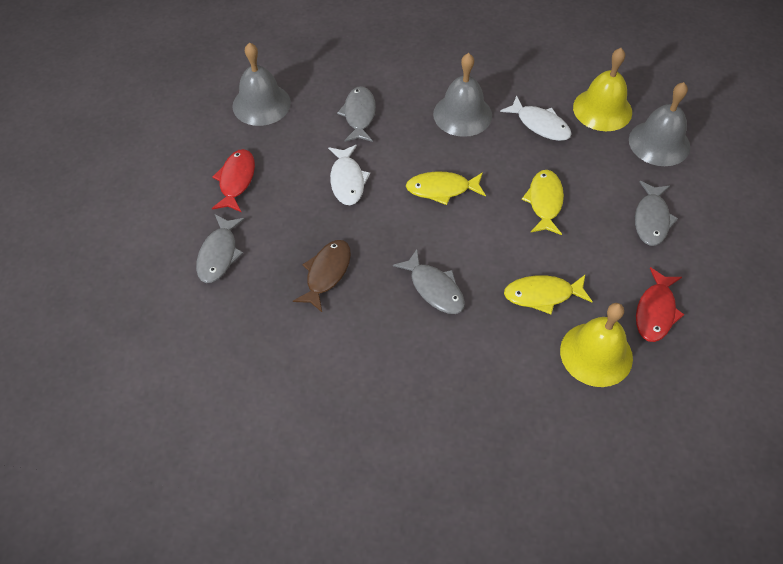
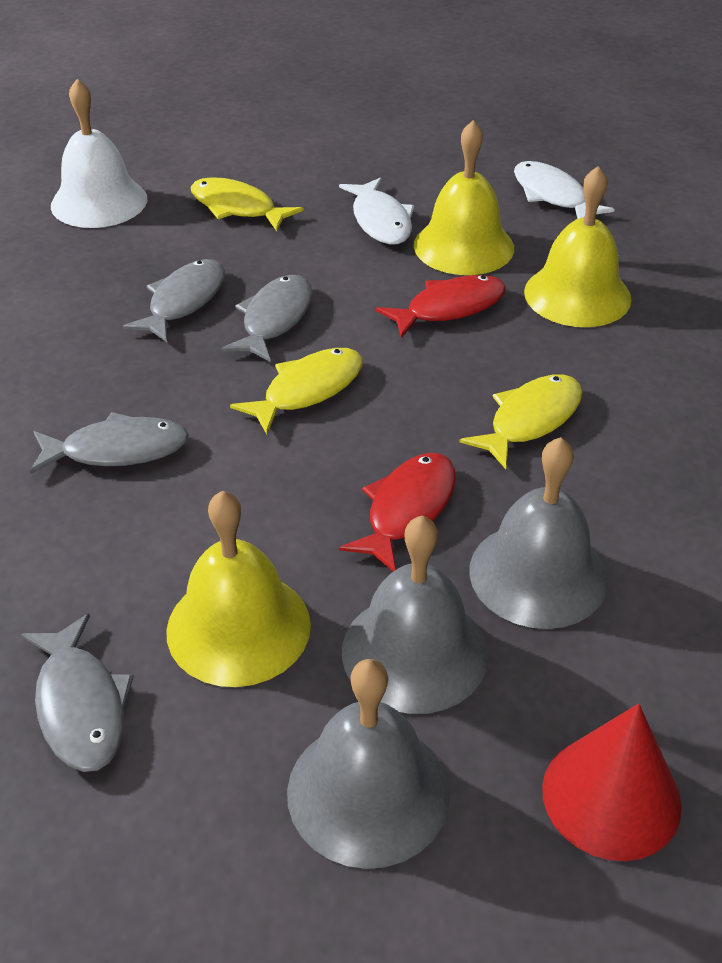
brown fish: 1 -> 0
red cone: 0 -> 1
white bell: 0 -> 1
yellow bell: 2 -> 3

